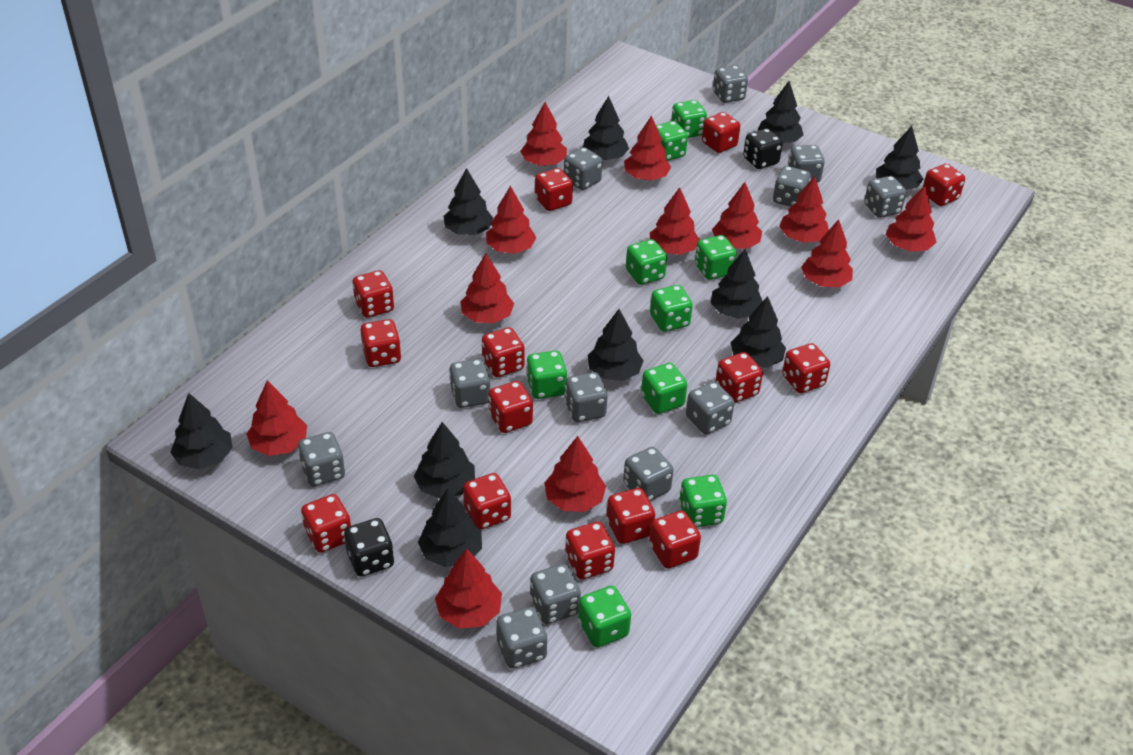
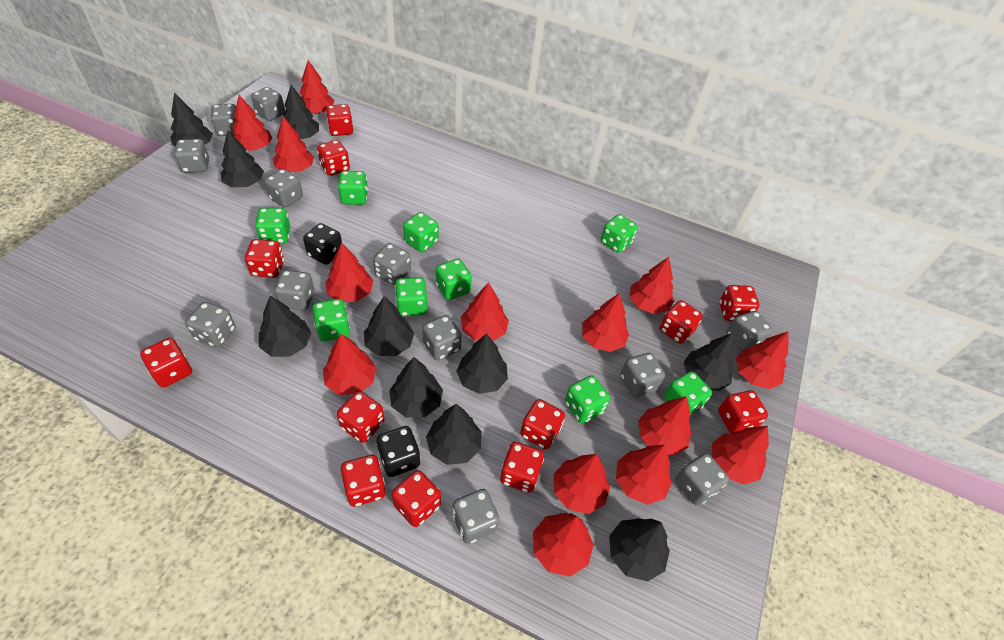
red dice: 14 -> 12
red tree: 12 -> 14

